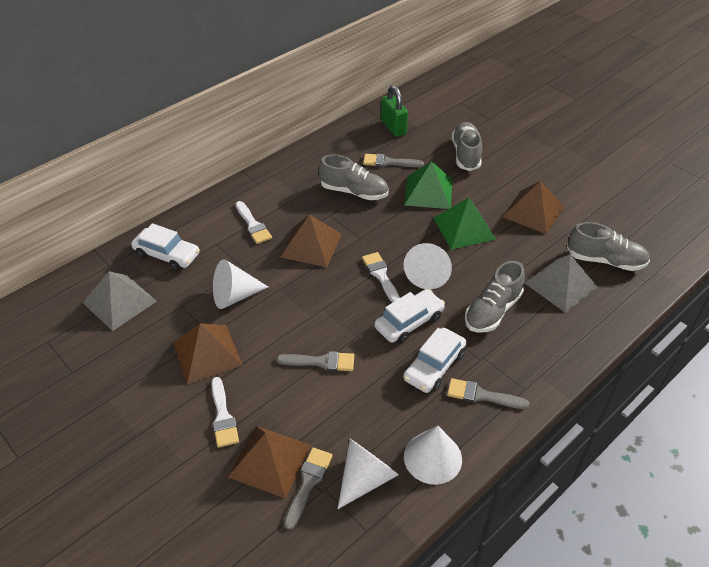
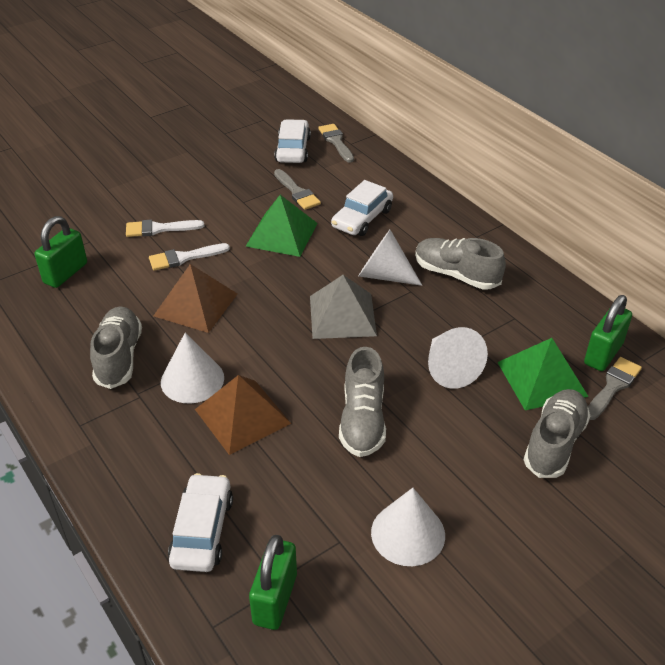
brown pyramid: 4 -> 2
green padlock: 1 -> 3
grey brush: 4 -> 3
grey pyramid: 2 -> 1
white brush: 3 -> 2

